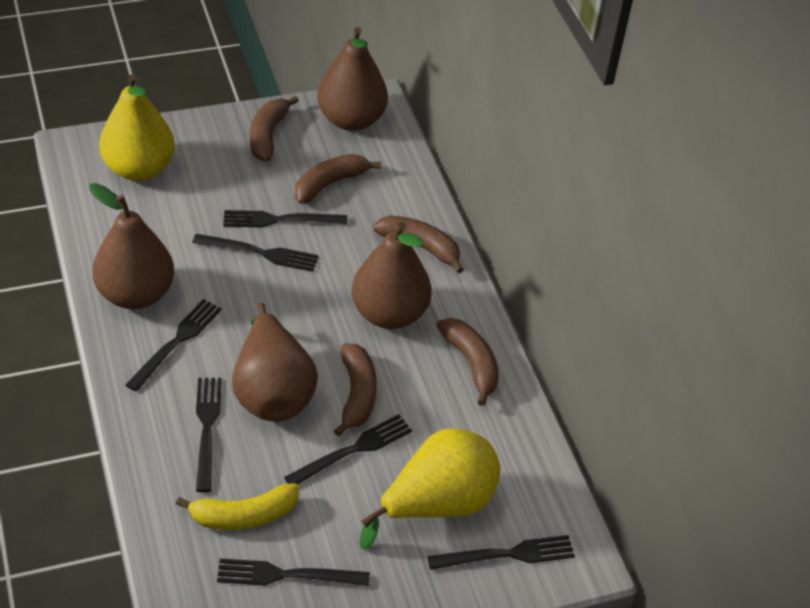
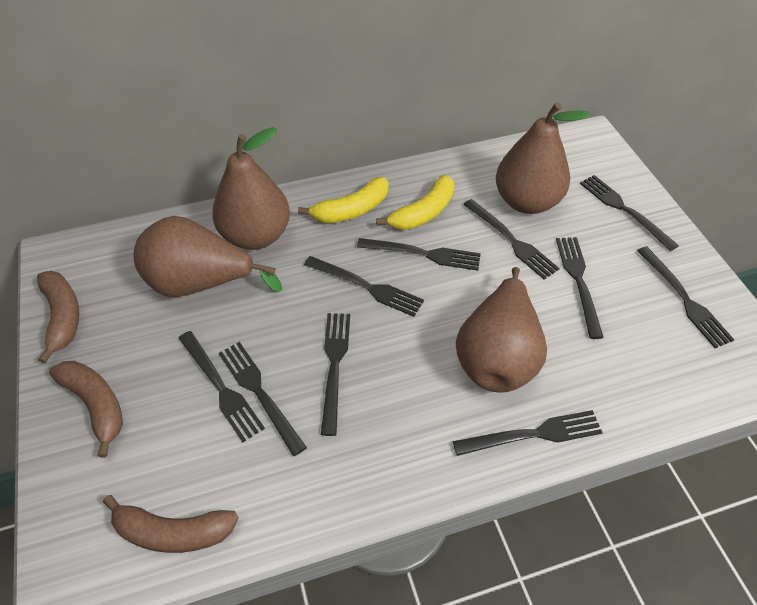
black fork: 7 -> 10
brown banana: 5 -> 3
yellow banana: 1 -> 2
yellow pear: 2 -> 0

